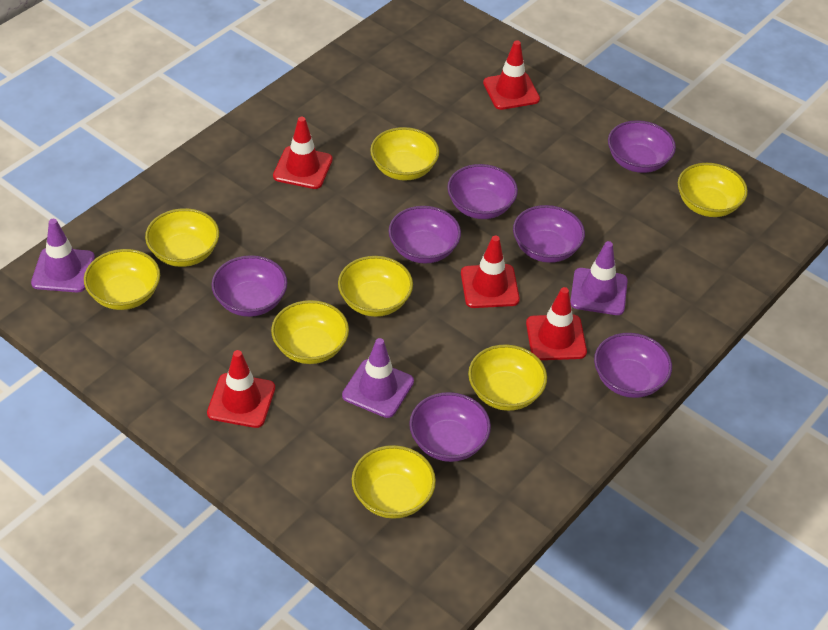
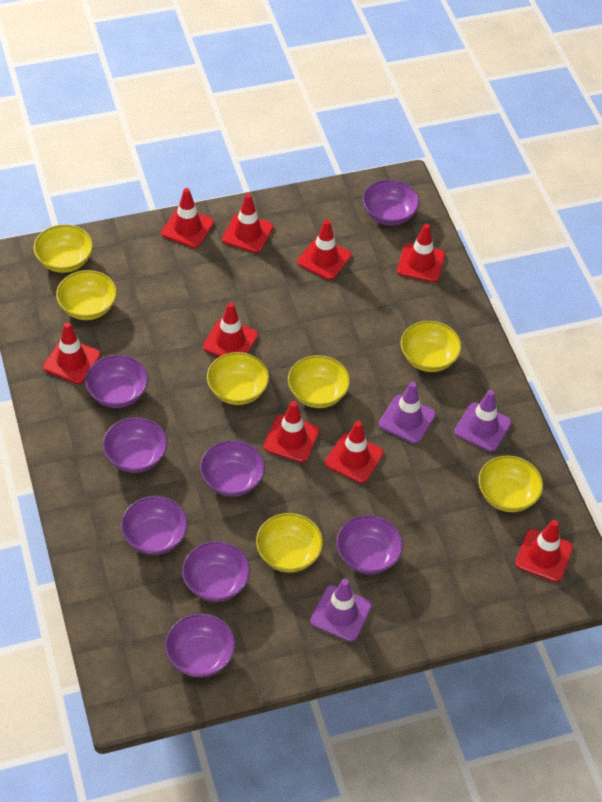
purple bowl: 7 -> 8
red traffic cone: 5 -> 9
yellow bowl: 8 -> 7

